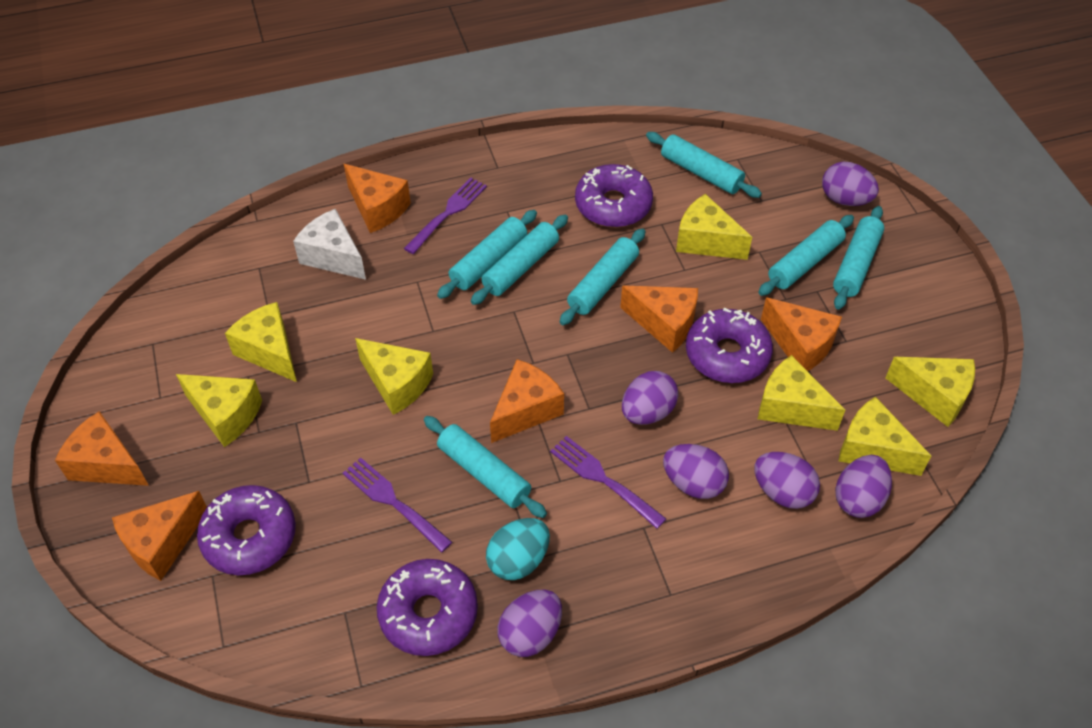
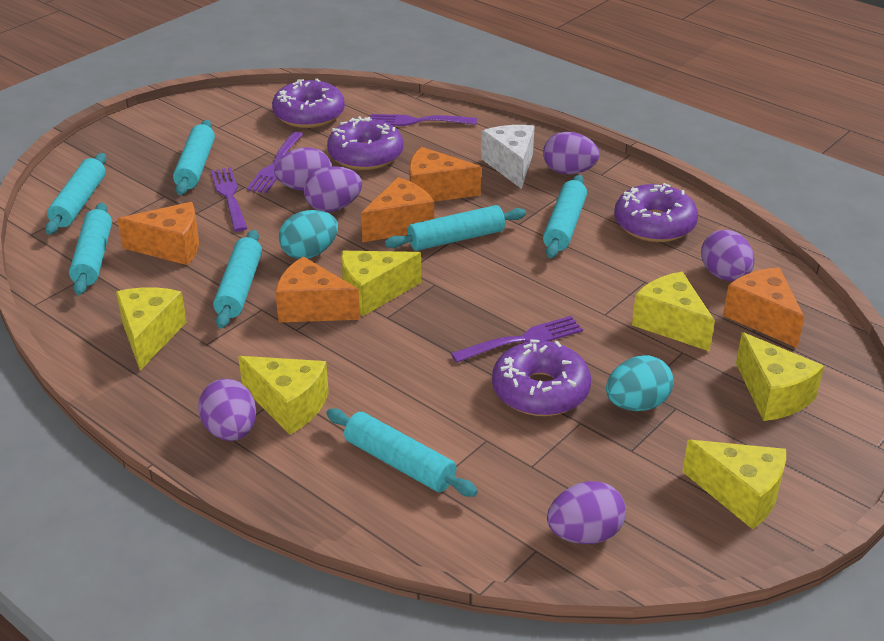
orange cheese: 6 -> 5
purple fork: 3 -> 4
turquoise egg: 1 -> 2
yellow cheese: 7 -> 6

